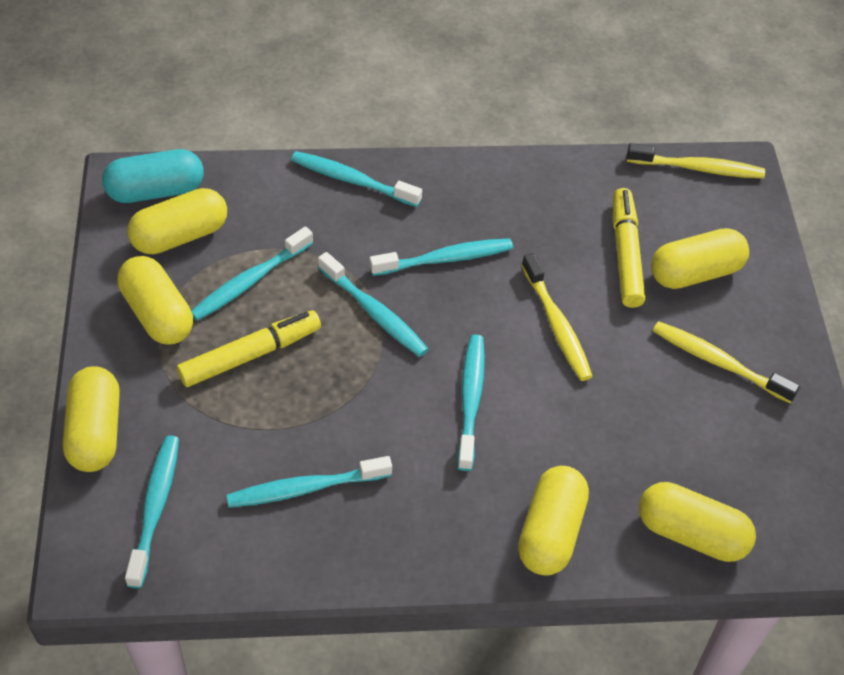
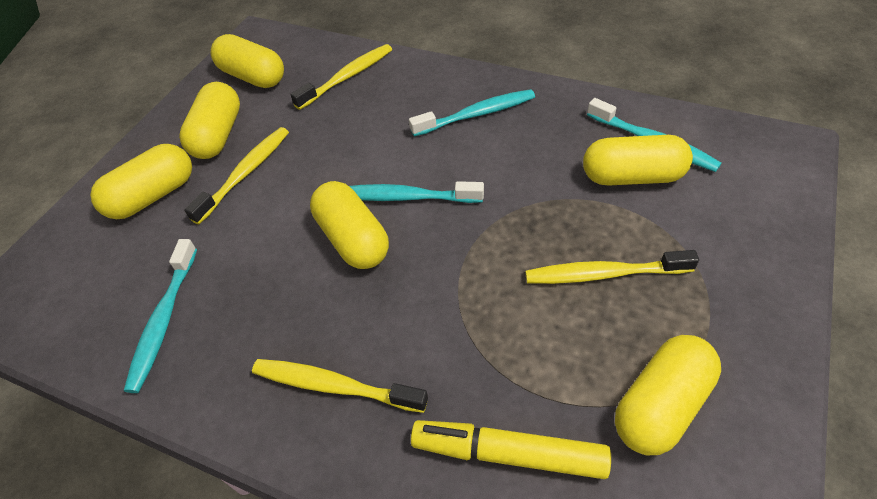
turquoise capsule: 1 -> 0
turquoise toothbrush: 7 -> 4
yellow marker: 2 -> 1
yellow toothbrush: 3 -> 4

